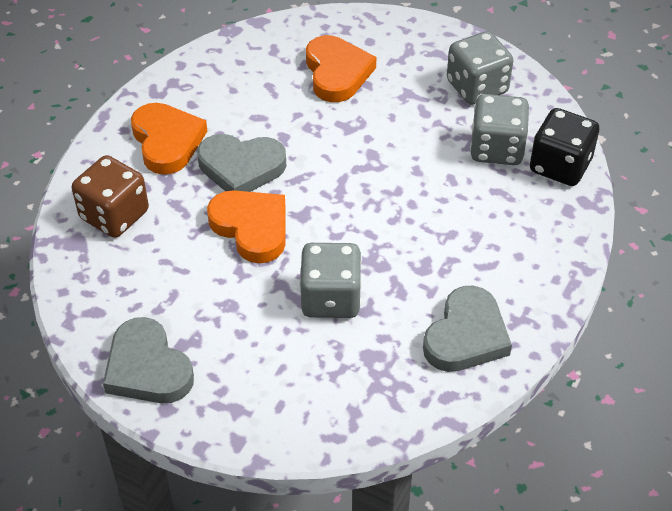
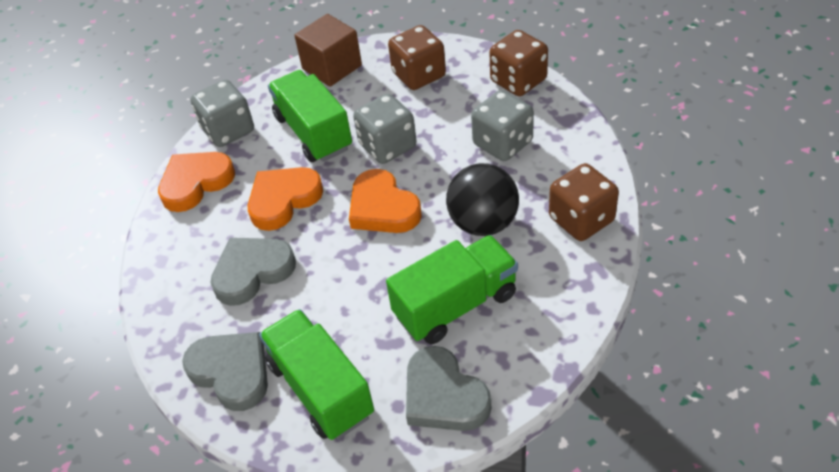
black ball: 0 -> 1
black dice: 1 -> 0
brown cube: 0 -> 1
brown dice: 1 -> 3
green truck: 0 -> 3

